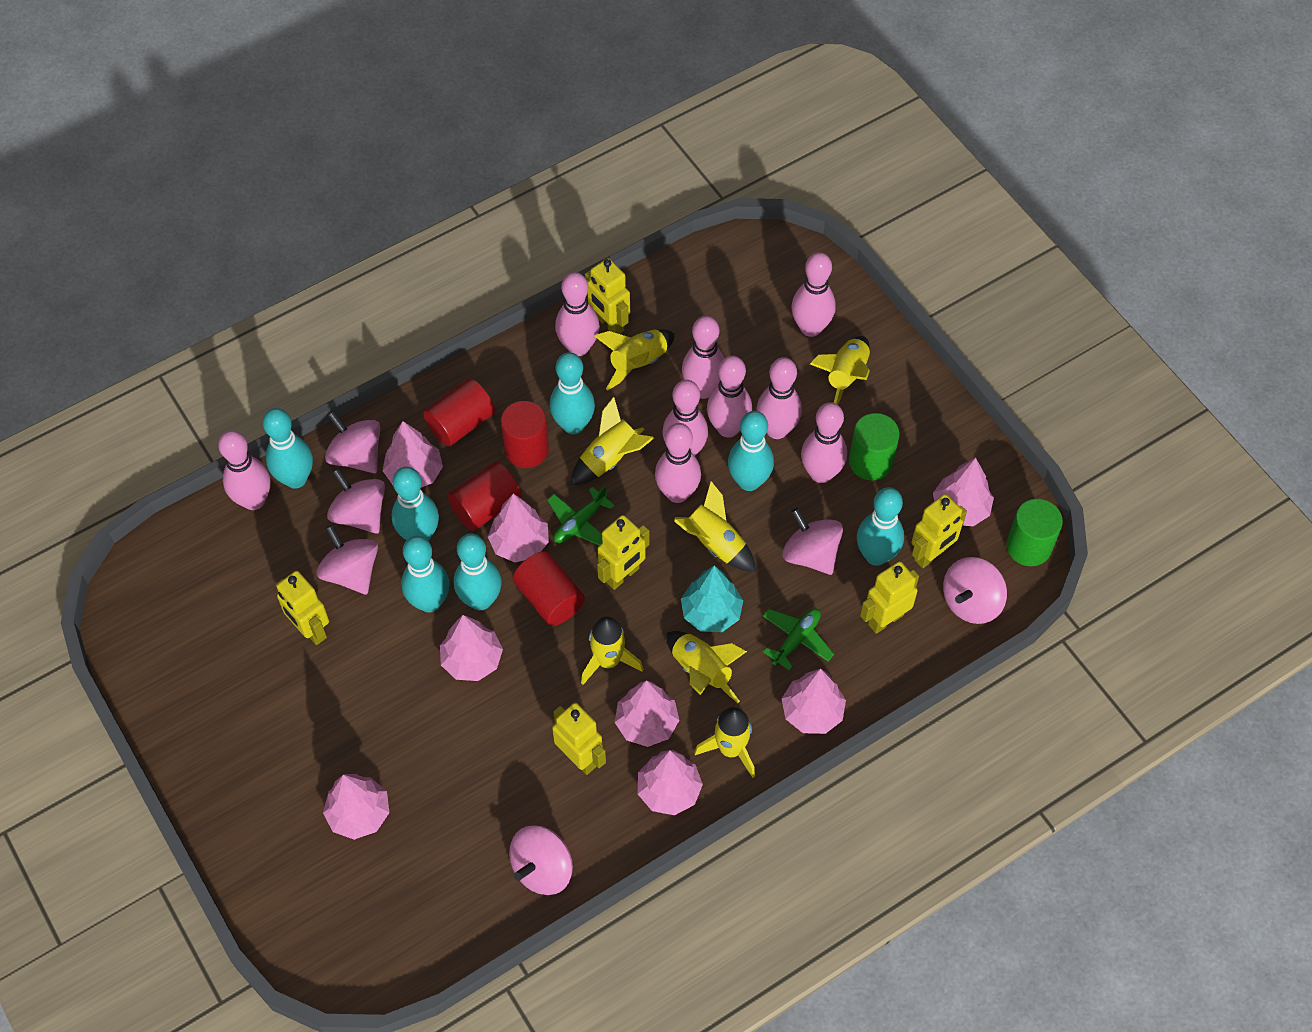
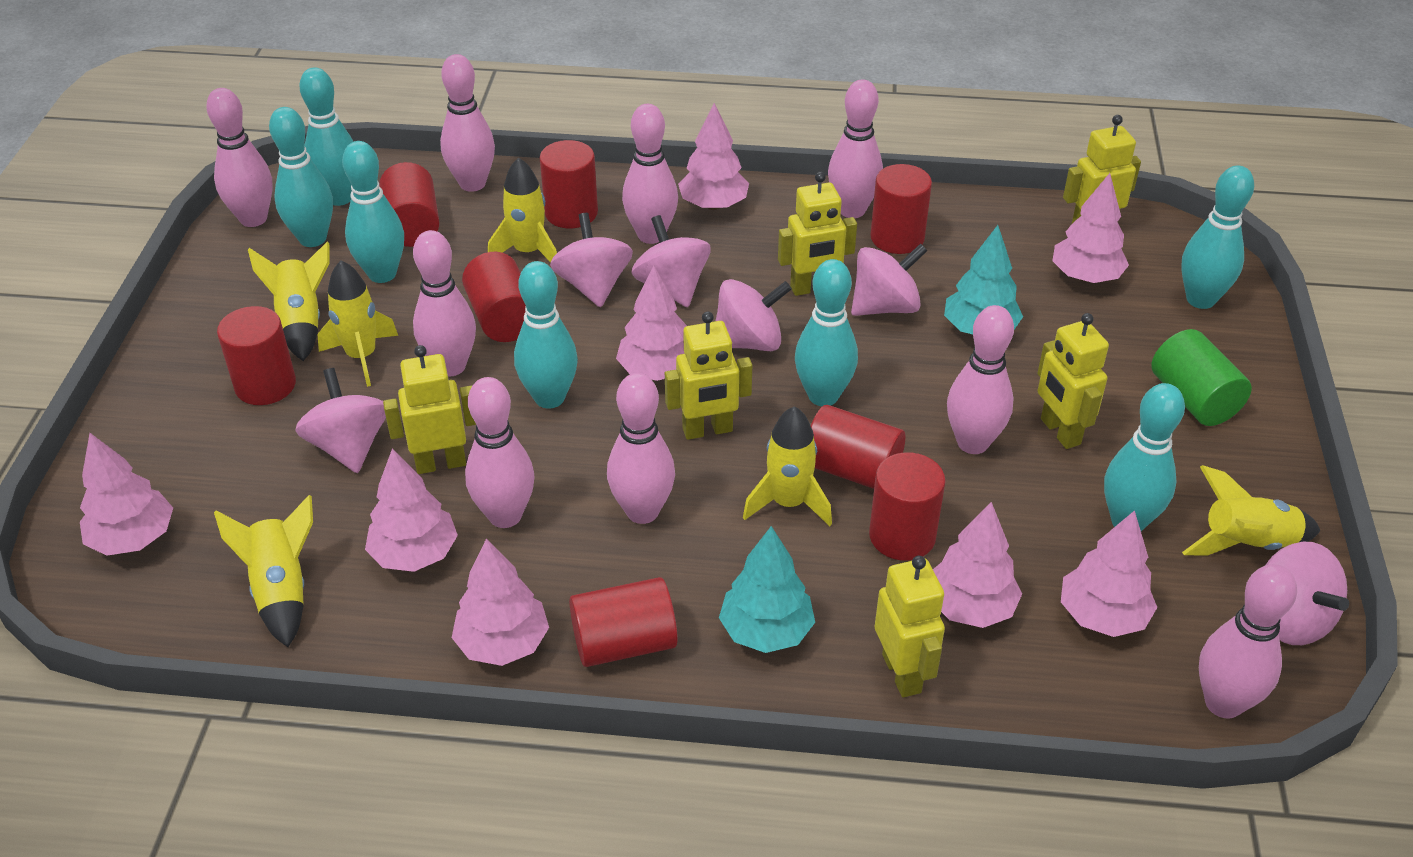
green cylinder: 2 -> 1
green plane: 2 -> 0
red cylinder: 4 -> 8
turquoise tree: 1 -> 2
yellow rocket: 7 -> 6

